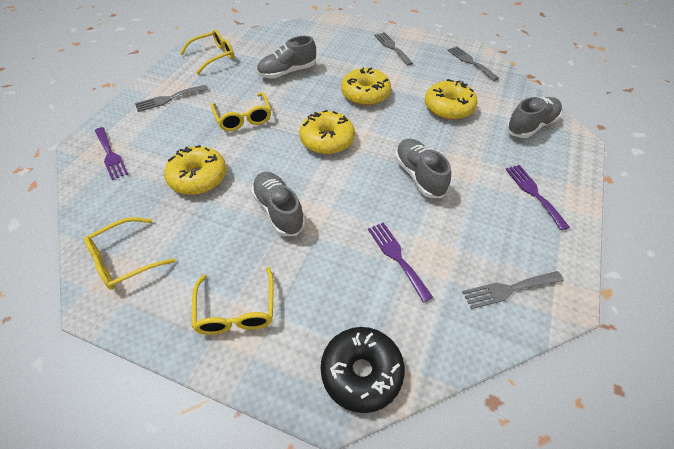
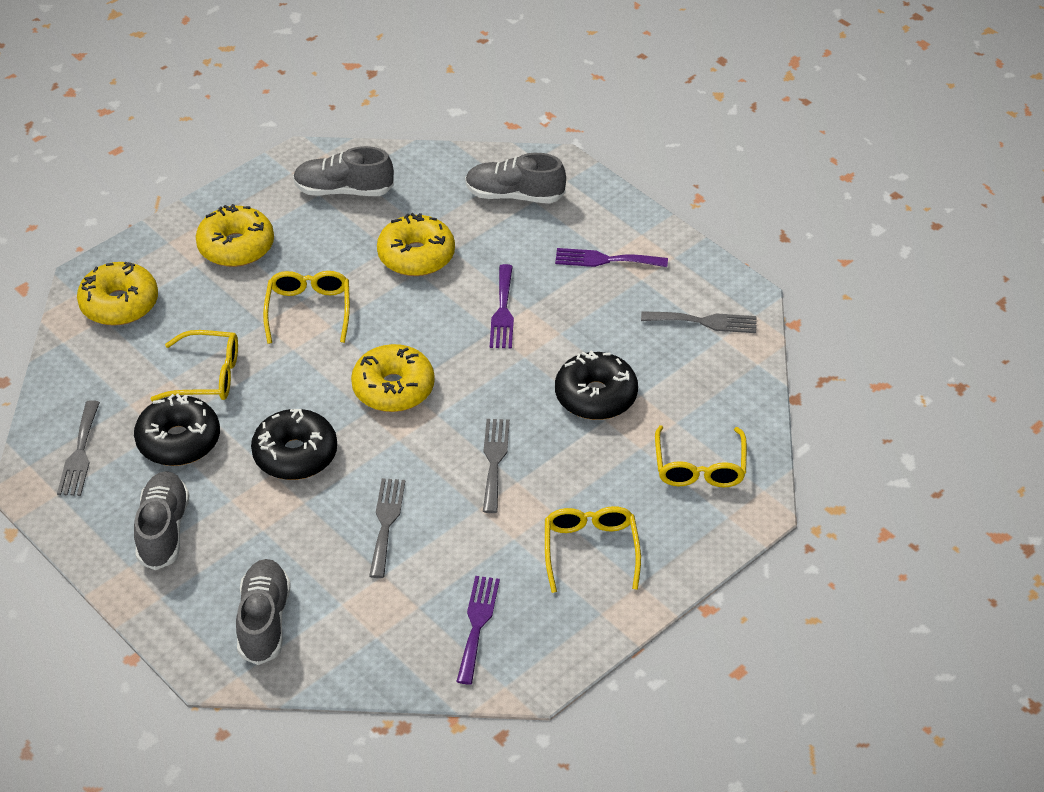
black donut: 1 -> 3

